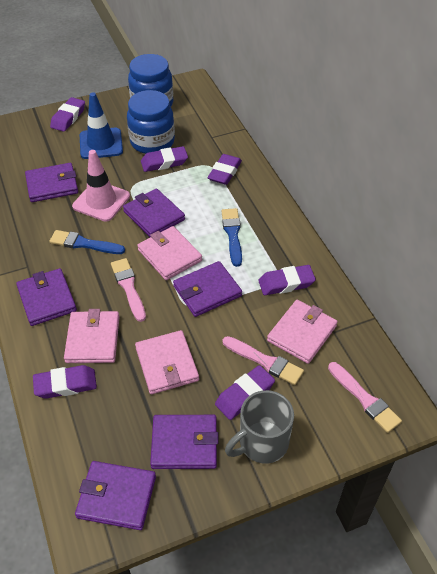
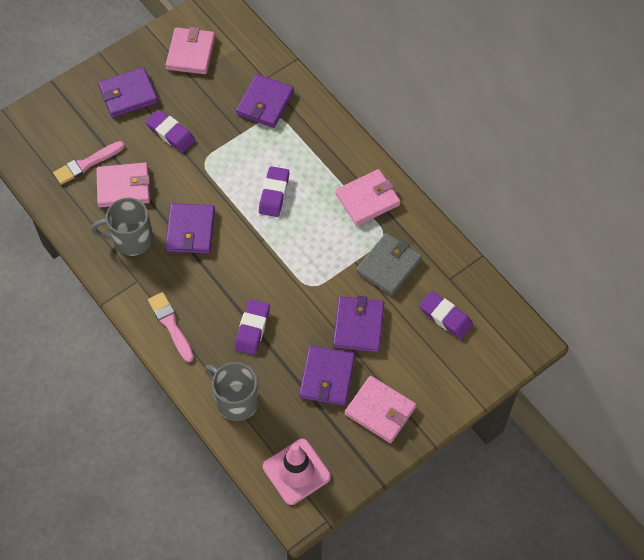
blue brush: 2 -> 0
blue jar: 2 -> 0
blue traffic cone: 1 -> 0
grey mug: 1 -> 2
grey wallet: 0 -> 1
pink brush: 3 -> 2
purple eraser: 6 -> 4
purple wallet: 6 -> 5

